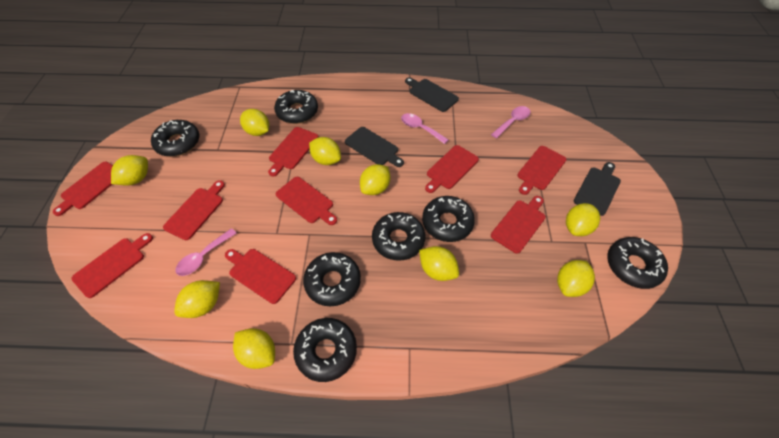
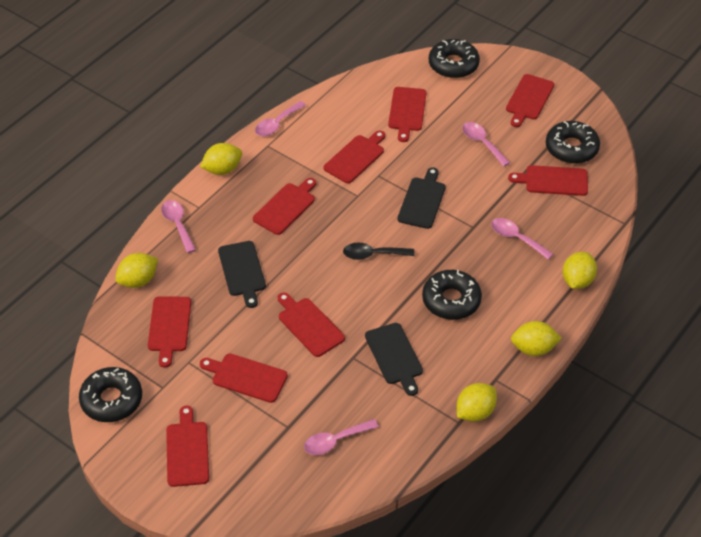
black donut: 7 -> 4
black spoon: 0 -> 1
pink spoon: 3 -> 5
yellow lemon: 9 -> 5

